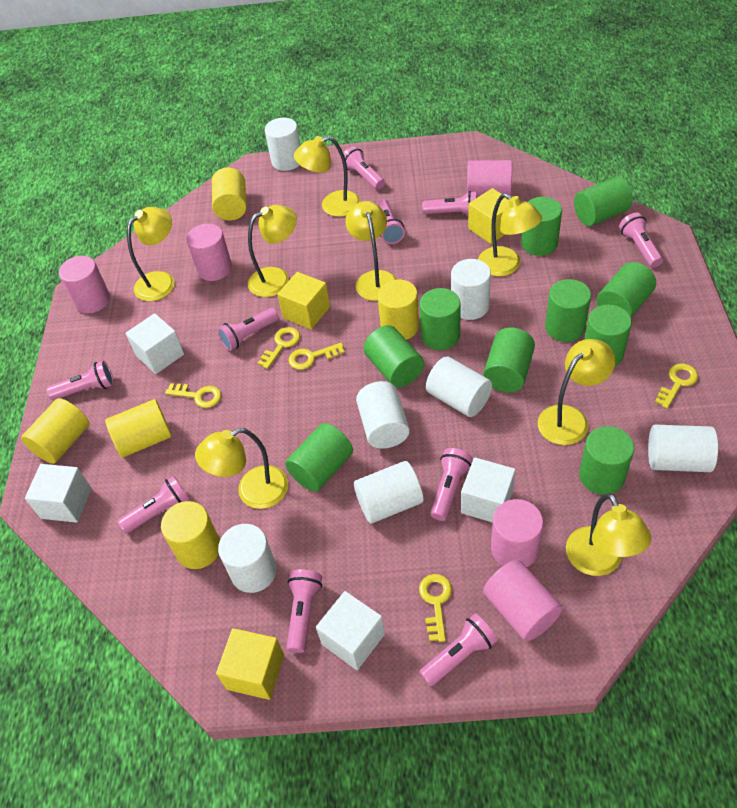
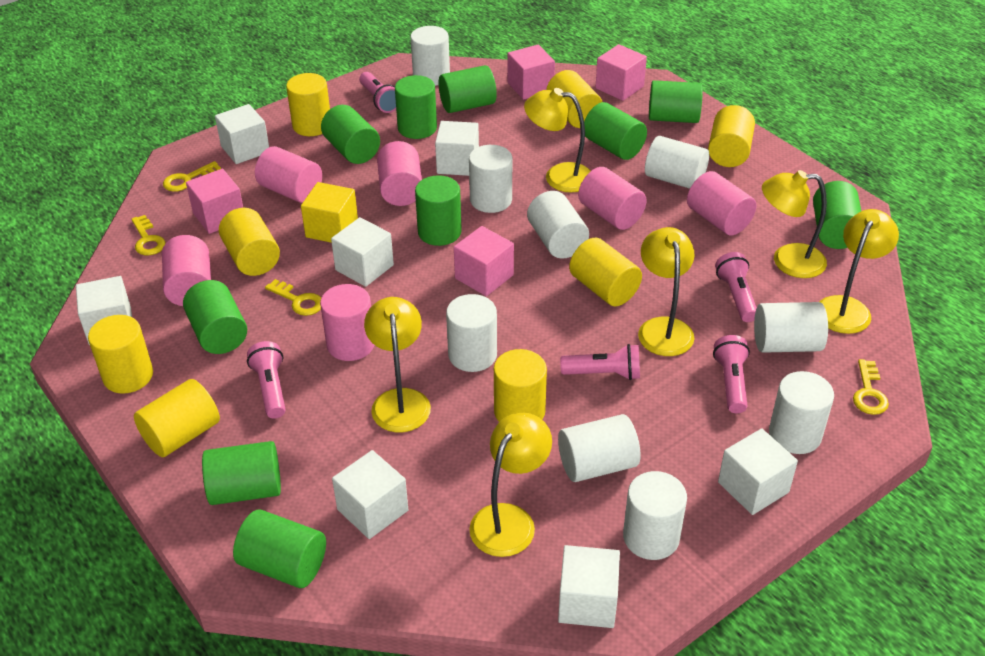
pink cube: 0 -> 4
pink cylinder: 5 -> 6
pink flashlight: 10 -> 5
white cube: 4 -> 7
white cylinder: 7 -> 9
yellow cube: 3 -> 1
yellow cylinder: 5 -> 8
yellow key: 5 -> 4
yellow lamp: 8 -> 6

